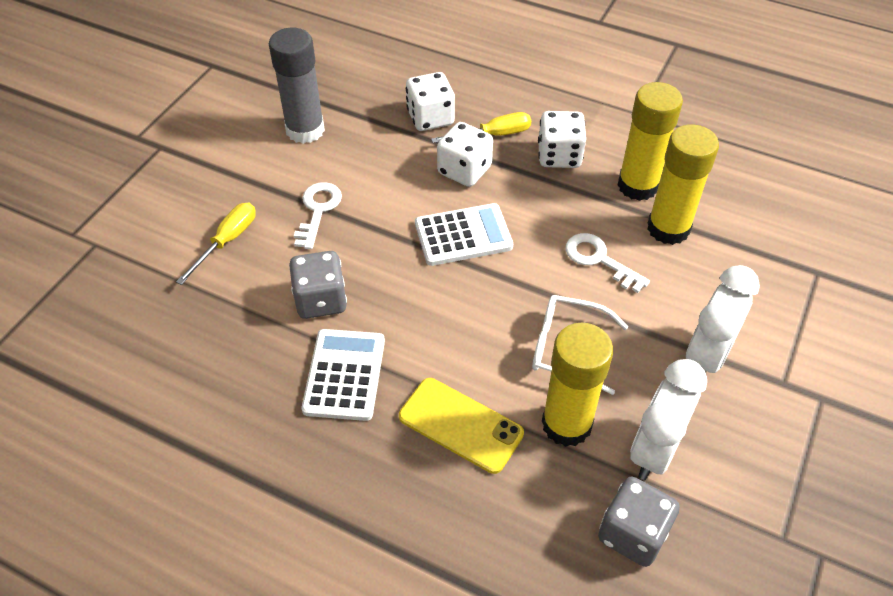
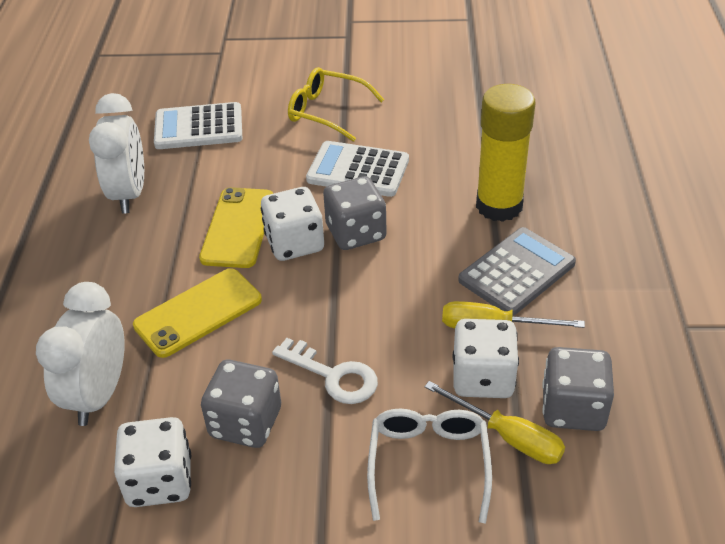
grey calculator: 0 -> 1
grey dice: 2 -> 3
grey glue stick: 1 -> 0
white key: 2 -> 1
yellow glasses: 0 -> 1
yellow glue stick: 3 -> 1
yellow phone: 1 -> 2

